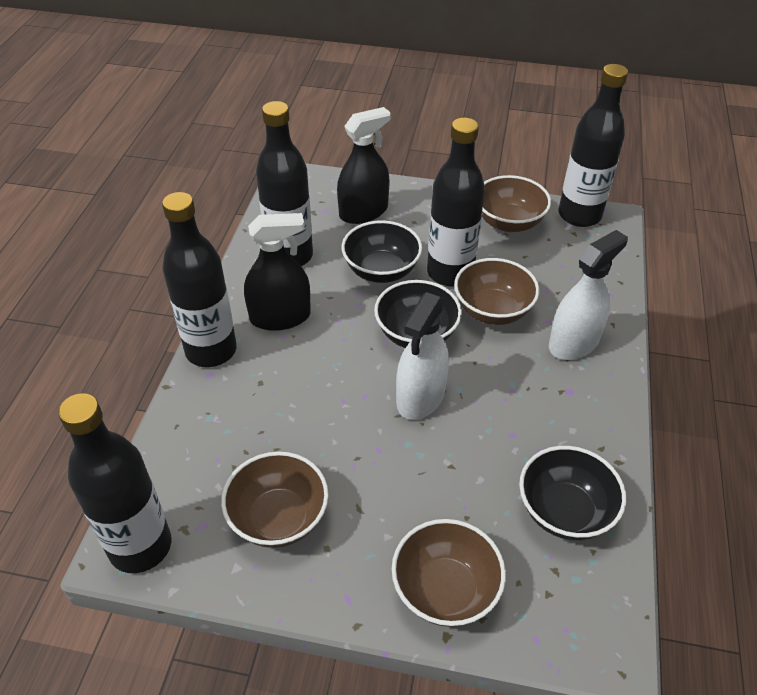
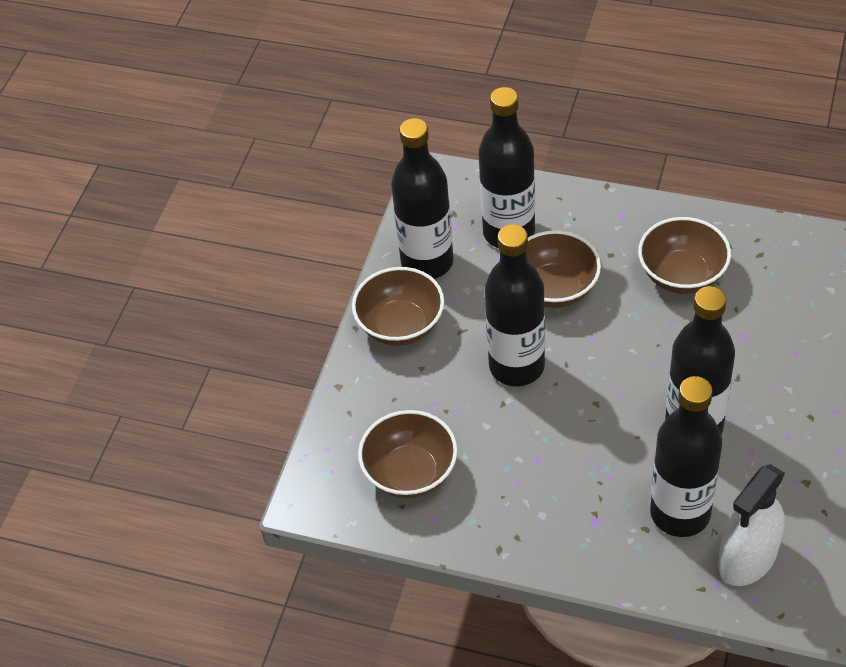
black bowl: 3 -> 0
black spray bottle: 2 -> 0
white spray bottle: 2 -> 1

